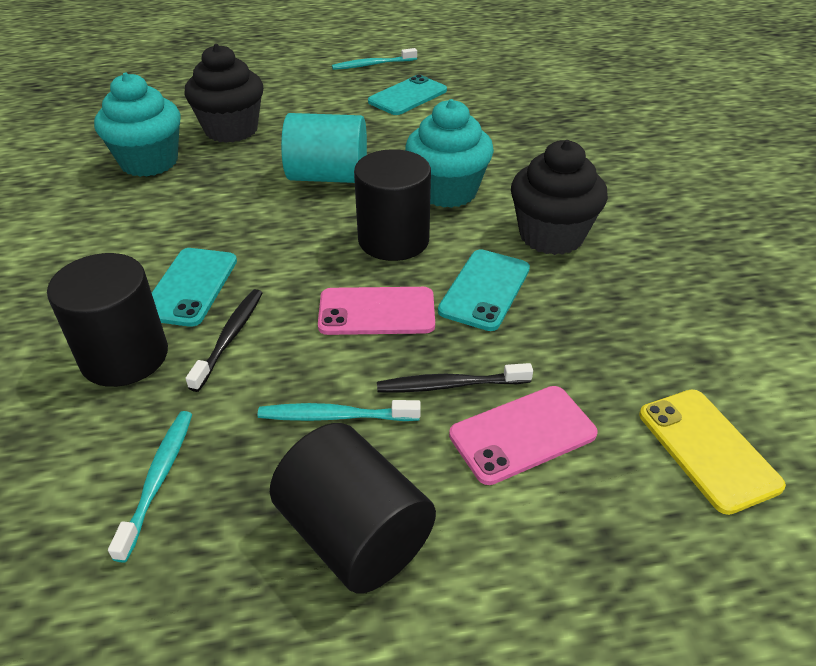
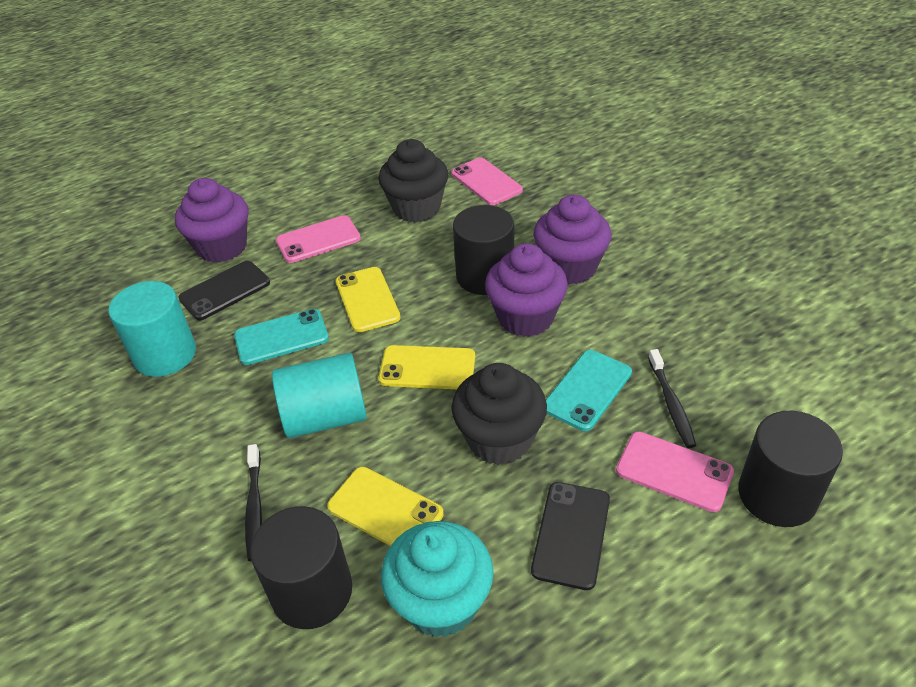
black phone: 0 -> 2
pink phone: 2 -> 3
purple cupcake: 0 -> 3
turquoise cupcake: 2 -> 1
turquoise cylinder: 1 -> 2
turquoise phone: 3 -> 2
turquoise toothbrush: 3 -> 0
yellow phone: 1 -> 3

